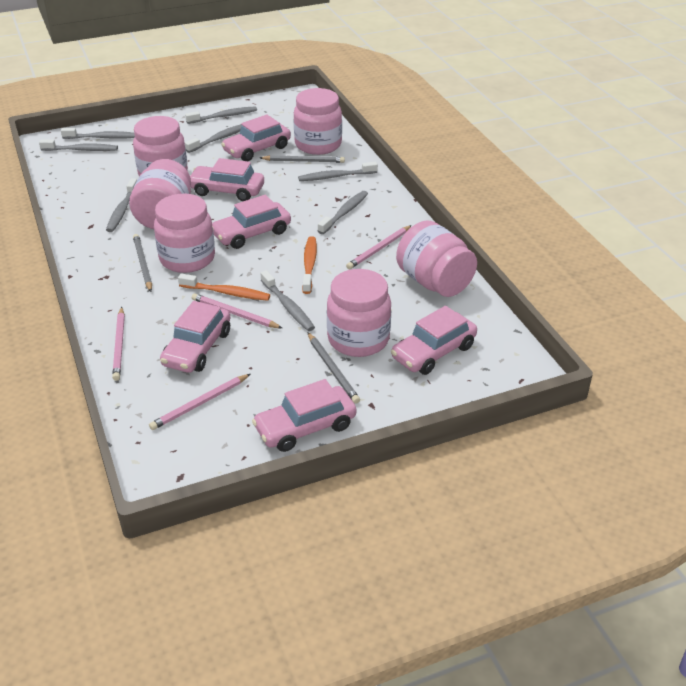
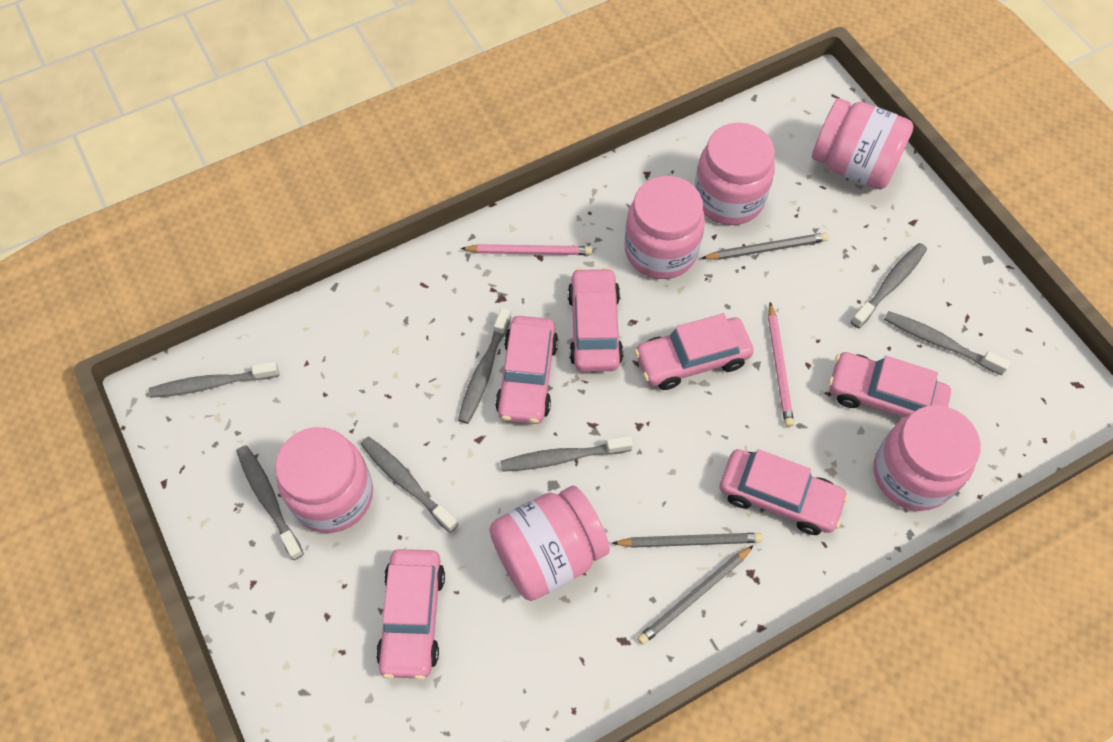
grey toothbrush: 8 -> 7
orange toothbrush: 2 -> 0
pink pencil: 4 -> 2

